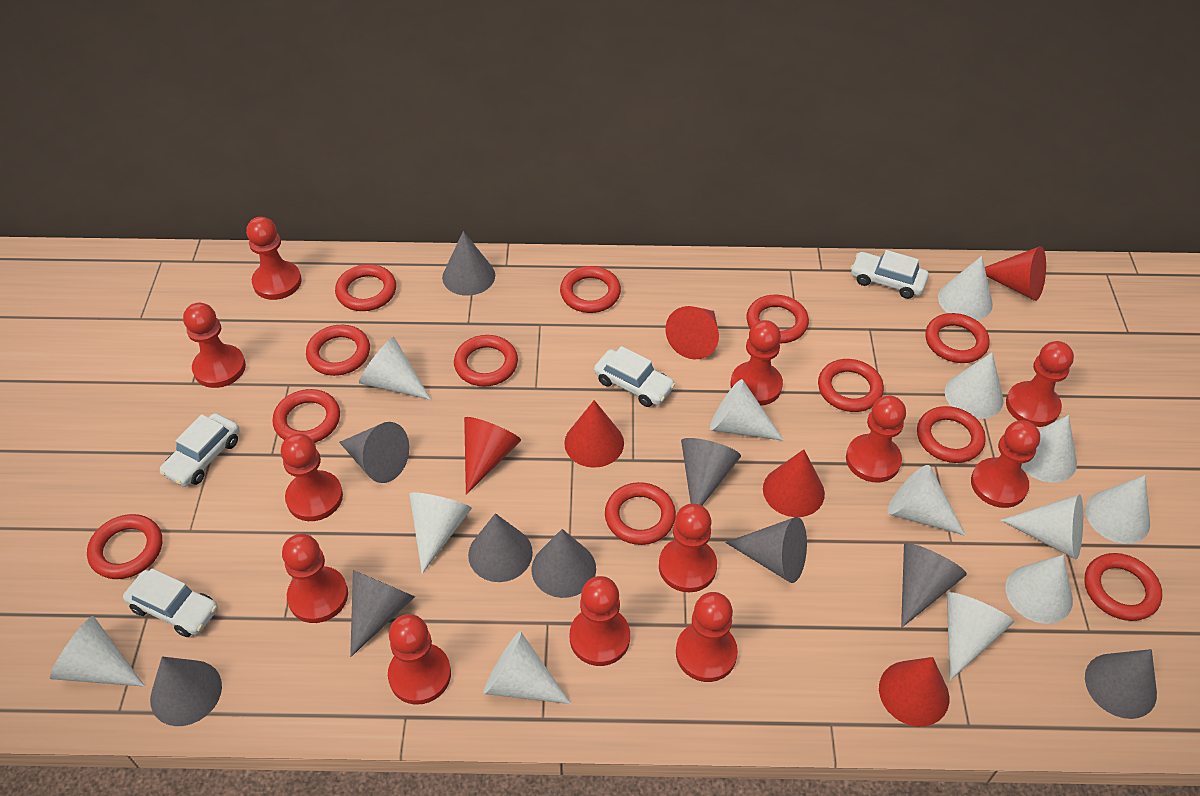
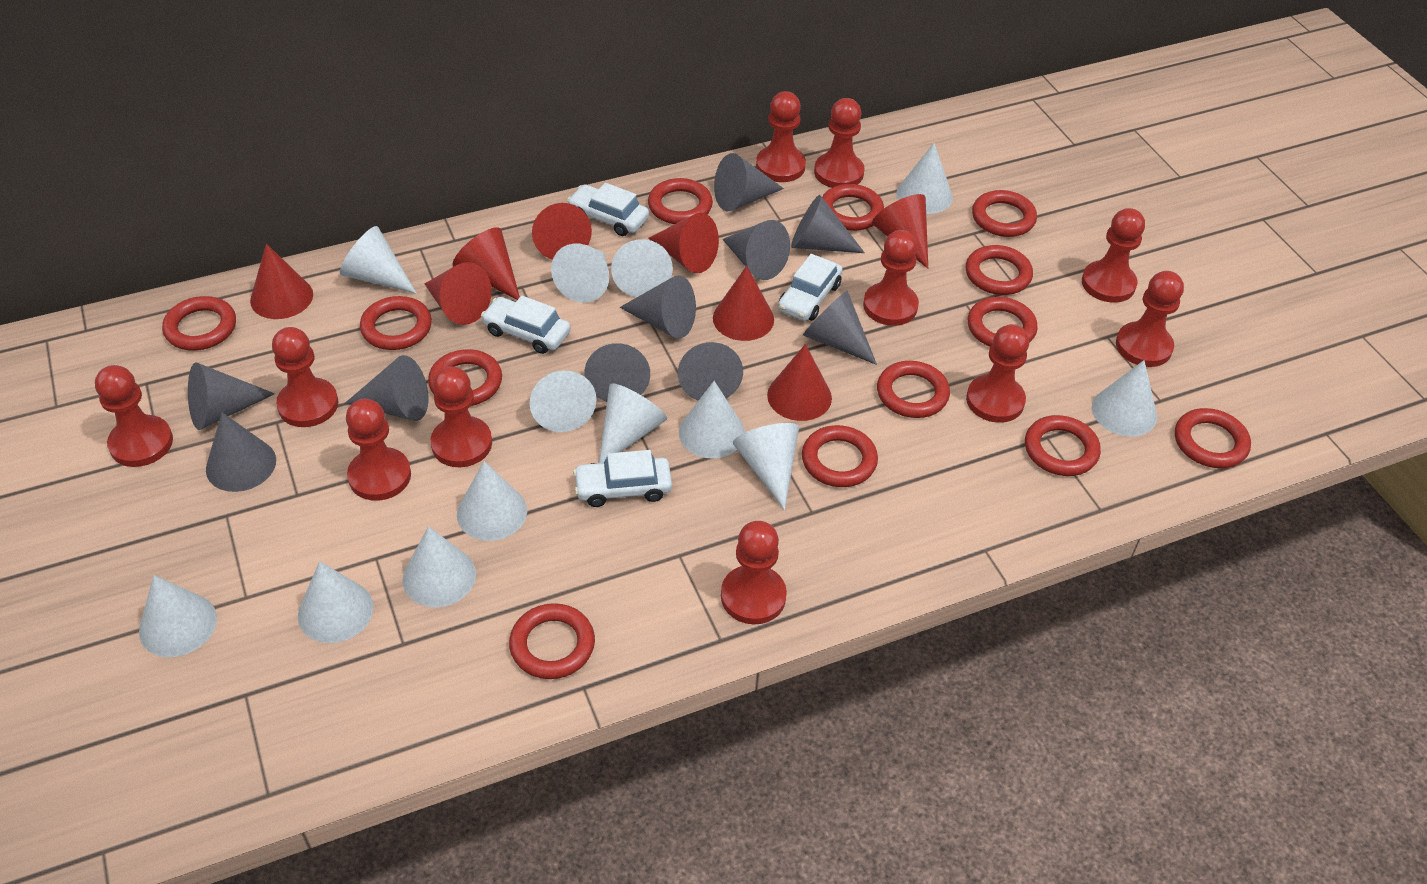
red cone: 6 -> 8
red pawn: 12 -> 11
red ring: 12 -> 13

